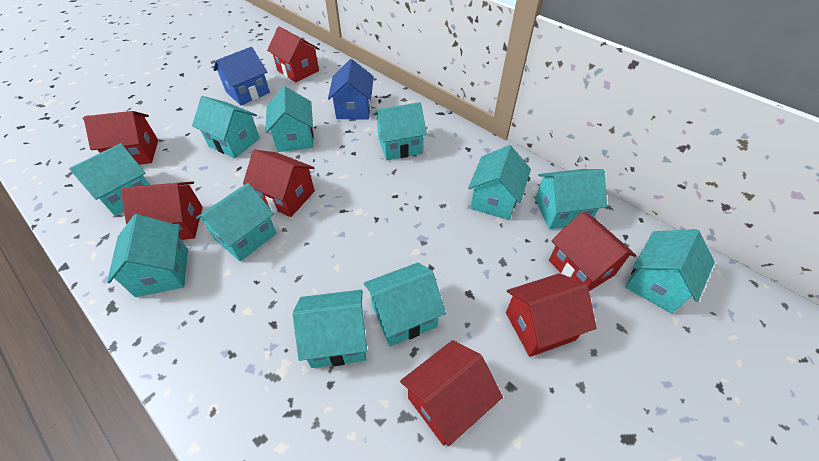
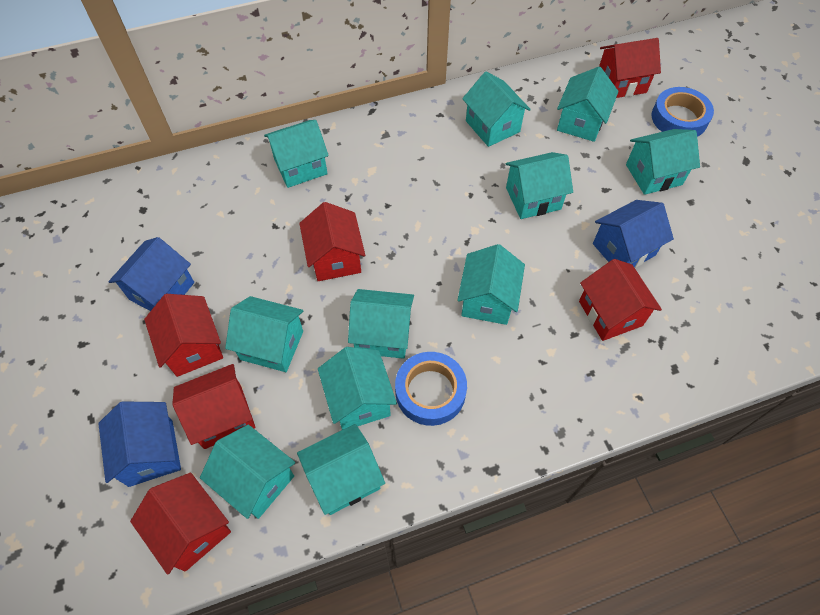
blue house: 2 -> 3
blue tape: 0 -> 2
red house: 7 -> 6

